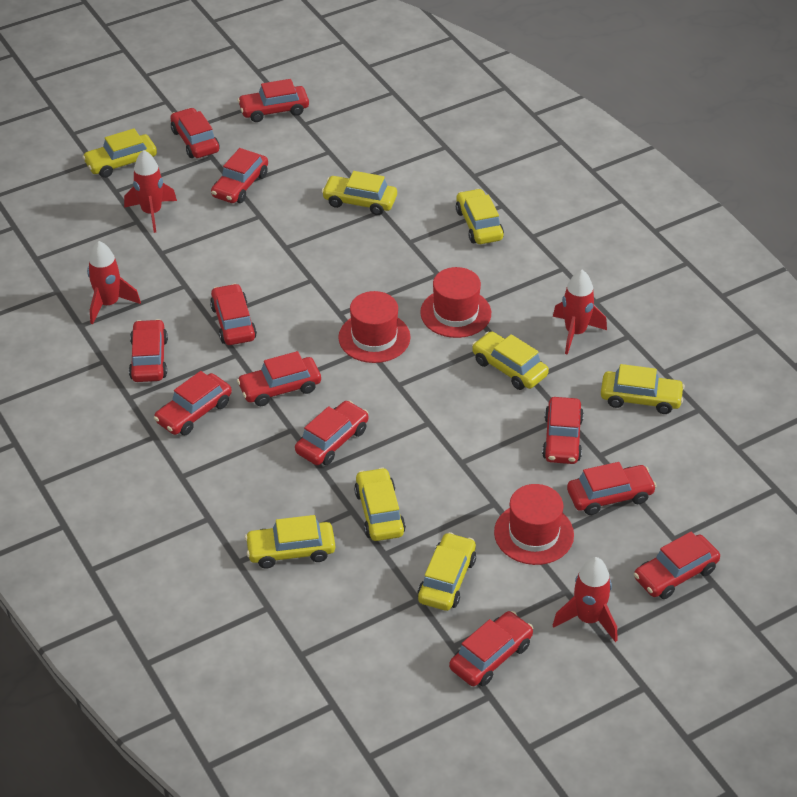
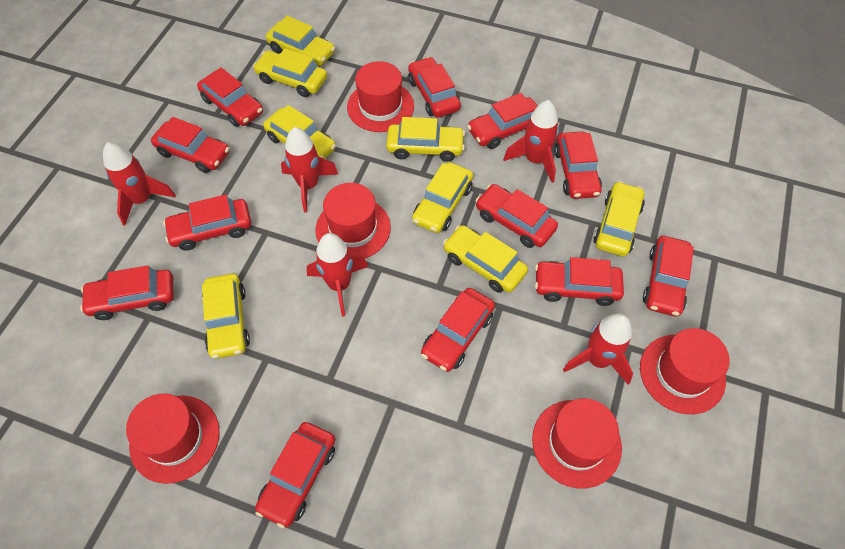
red hat: 3 -> 5
red rocket: 4 -> 5

